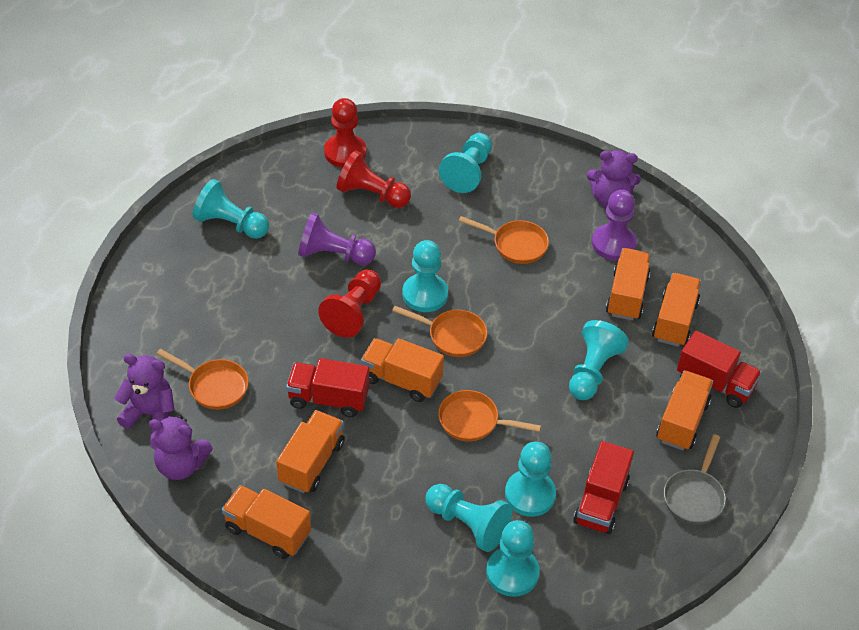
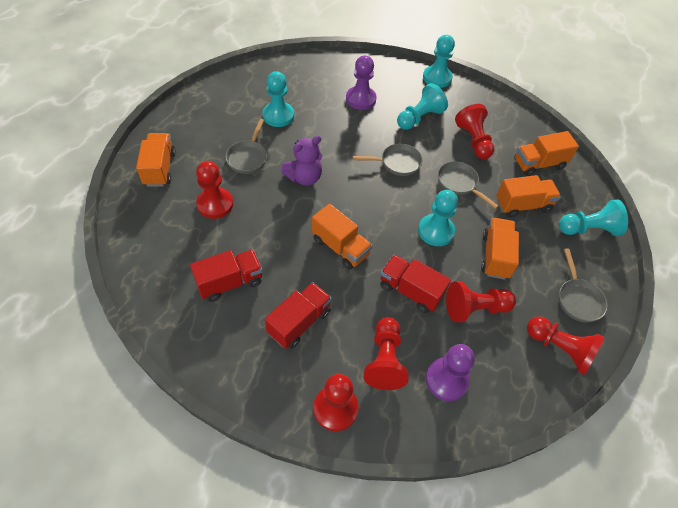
grey pan: 1 -> 4
orange pan: 4 -> 0
orange truck: 6 -> 5
purple teddy bear: 3 -> 1
red pawn: 3 -> 6
turquoise pawn: 7 -> 5

